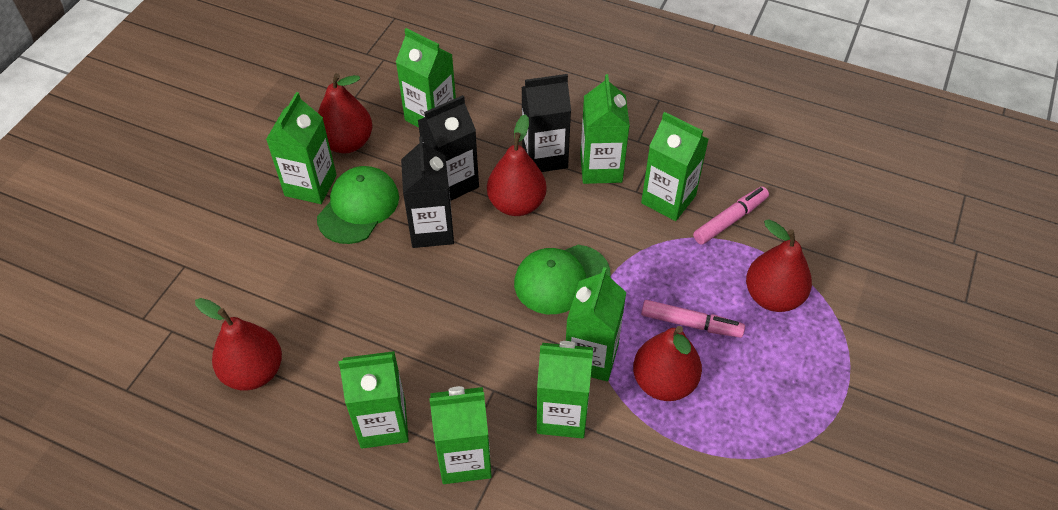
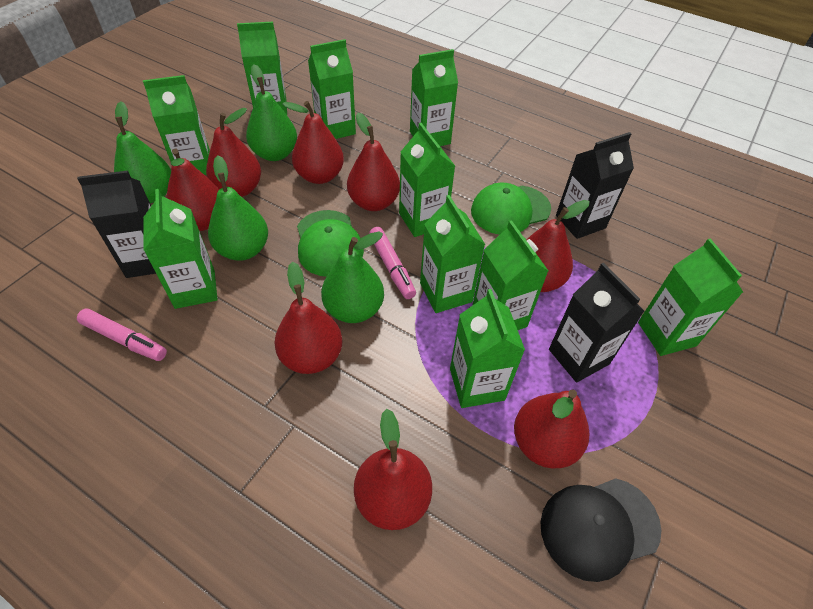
black cap: 0 -> 1
green carton: 8 -> 10
green pear: 0 -> 4
red pear: 5 -> 8

